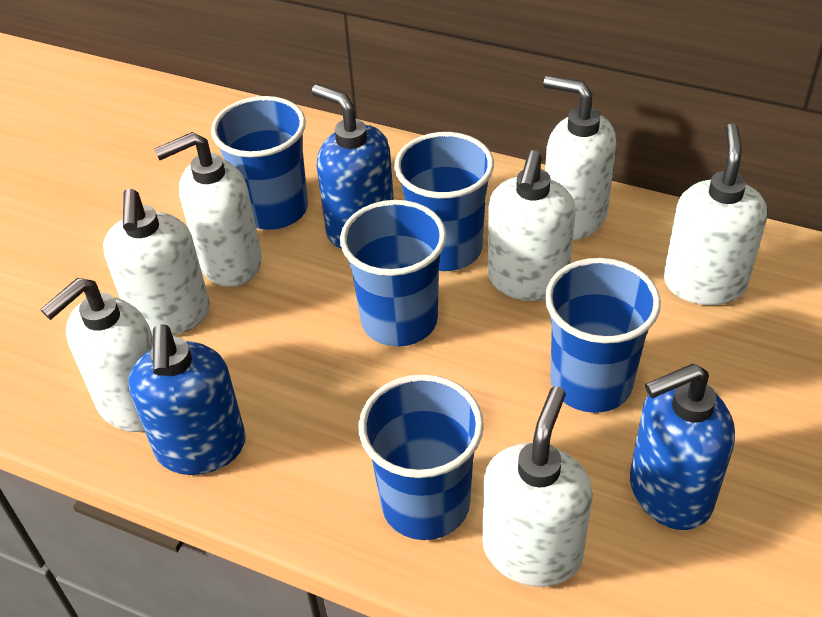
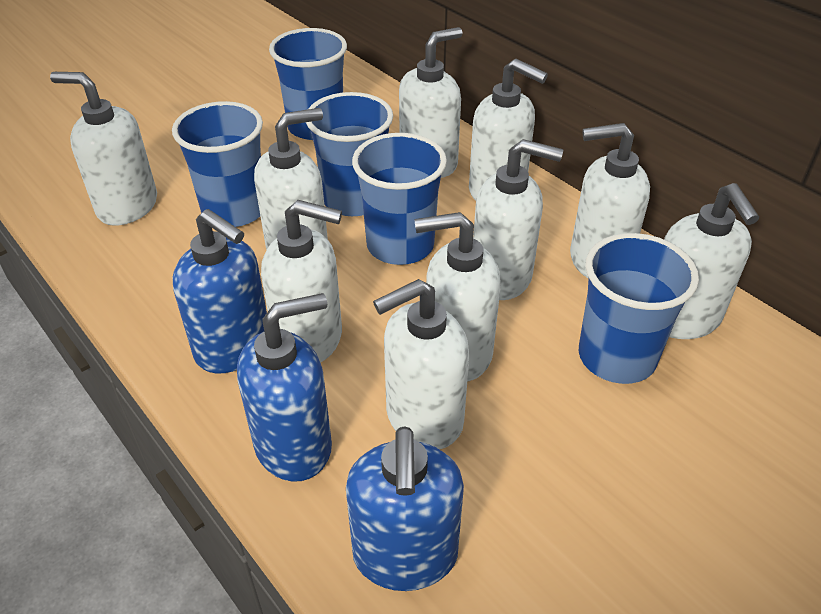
white soap dispenser: 7 -> 10

